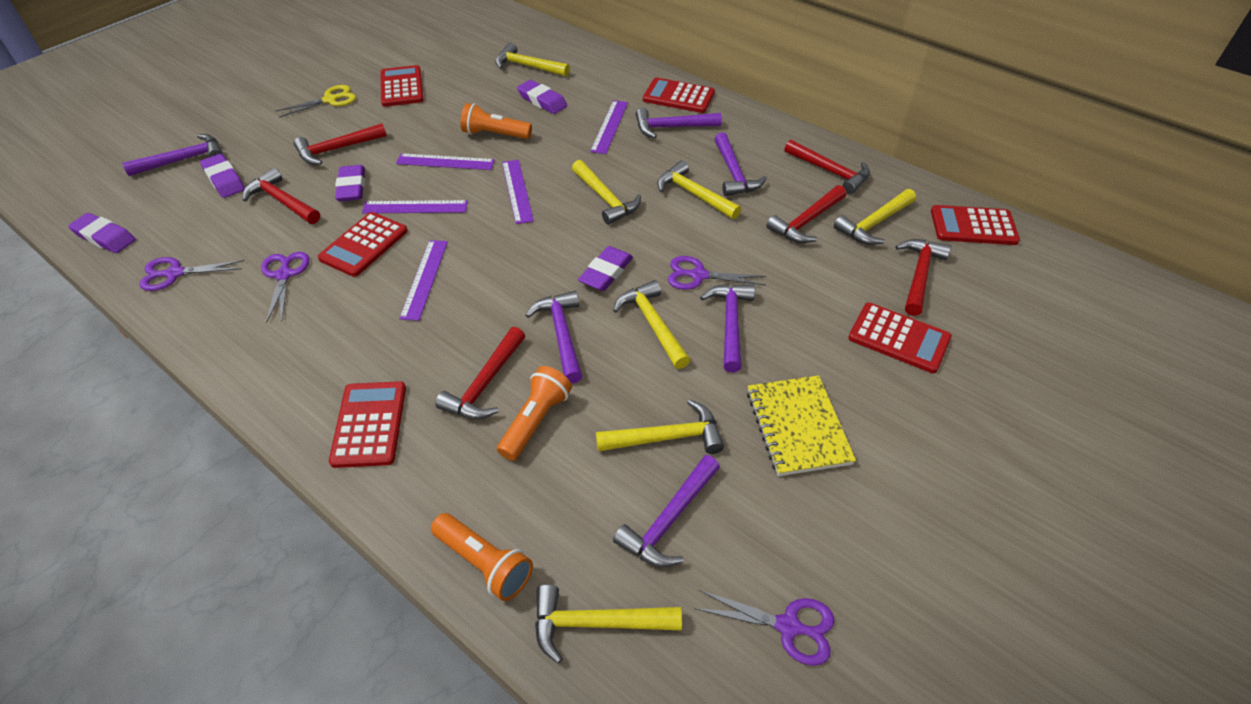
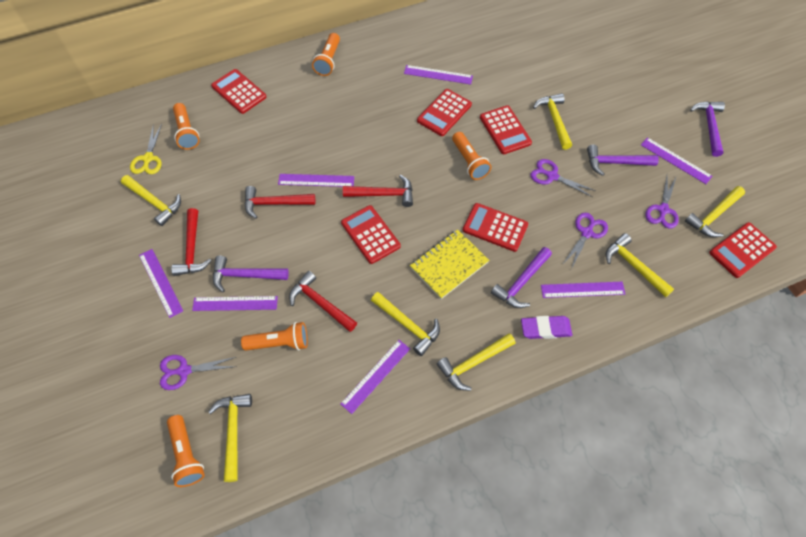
orange flashlight: 3 -> 5
purple eraser: 5 -> 1
purple hammer: 6 -> 4
purple ruler: 5 -> 7
red hammer: 6 -> 4

